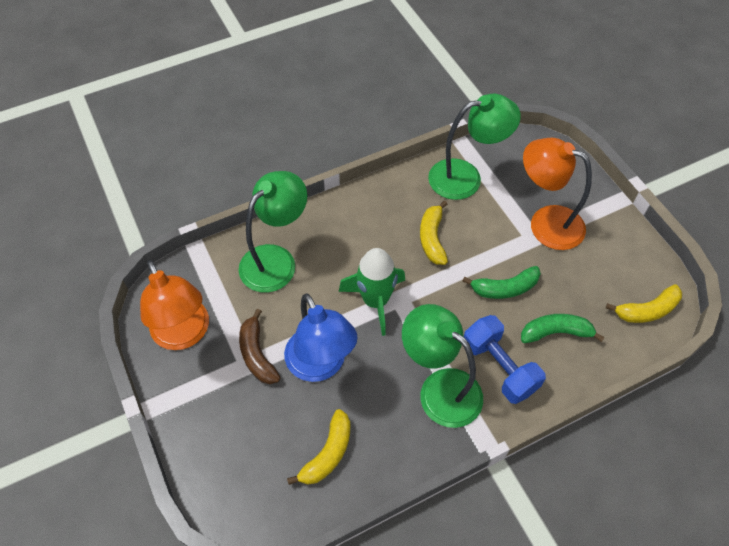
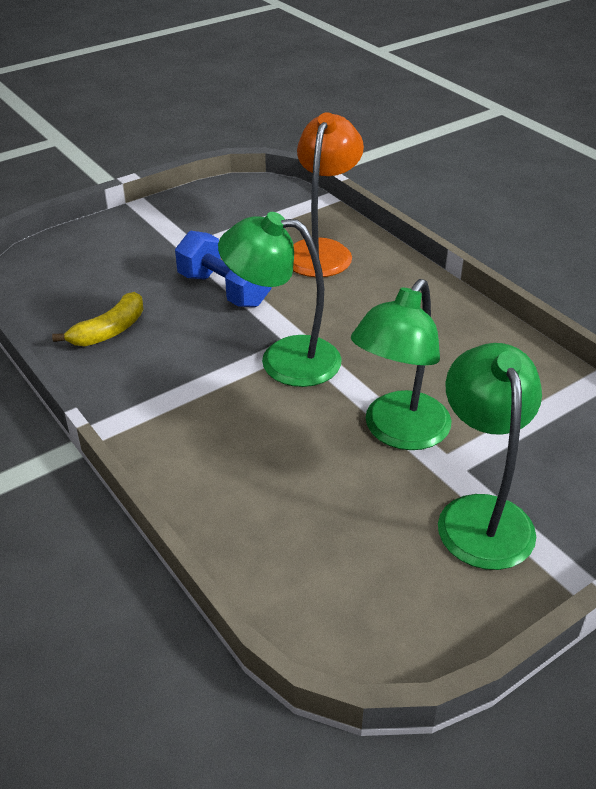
blue lamp: 1 -> 0
brown banana: 1 -> 0
green banana: 2 -> 0
green rocket: 1 -> 0
orange lamp: 2 -> 1
yellow banana: 3 -> 1

